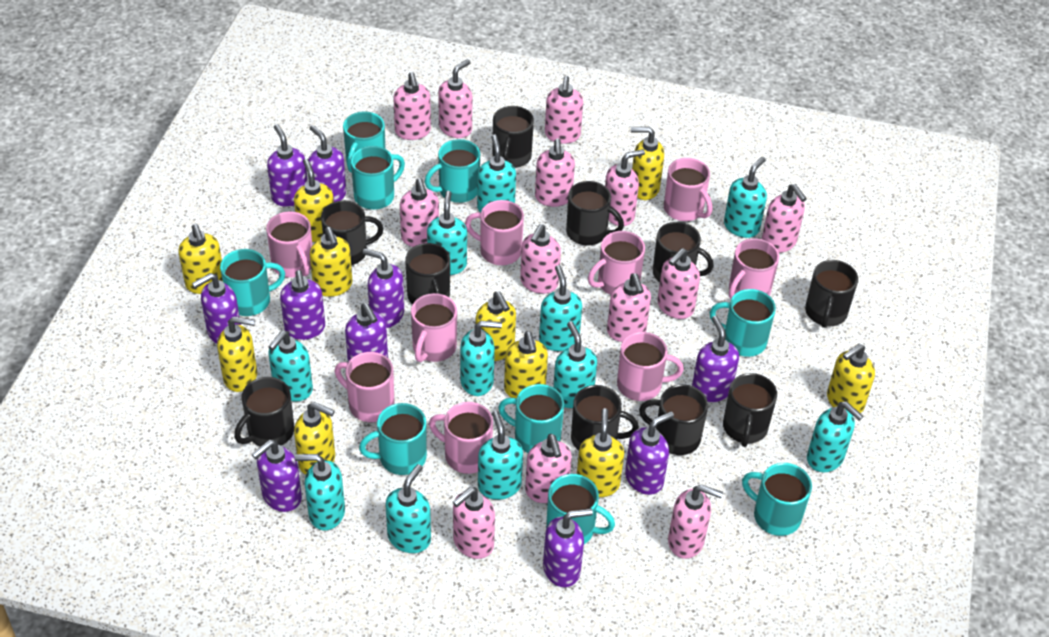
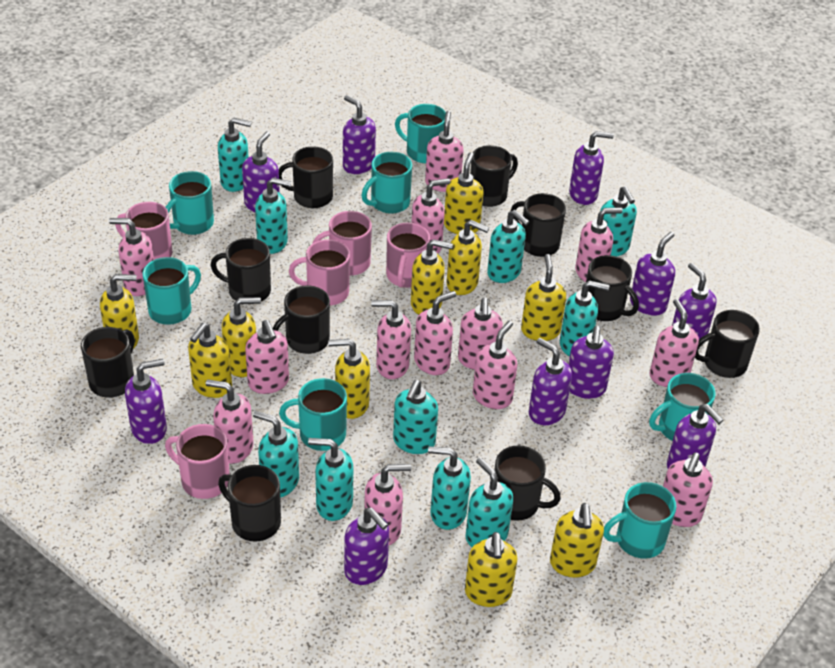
pink mug: 9 -> 5
turquoise mug: 9 -> 7
turquoise soap dispenser: 11 -> 10

